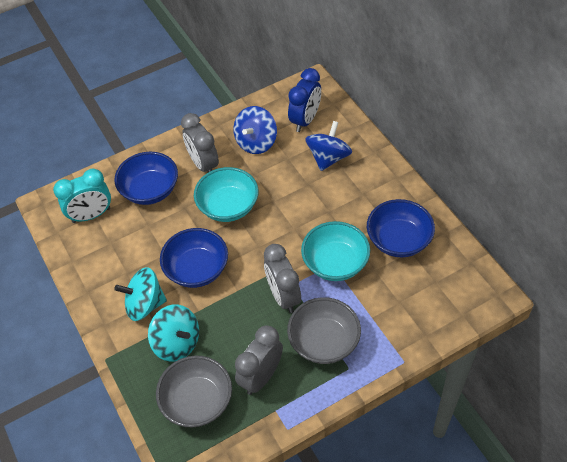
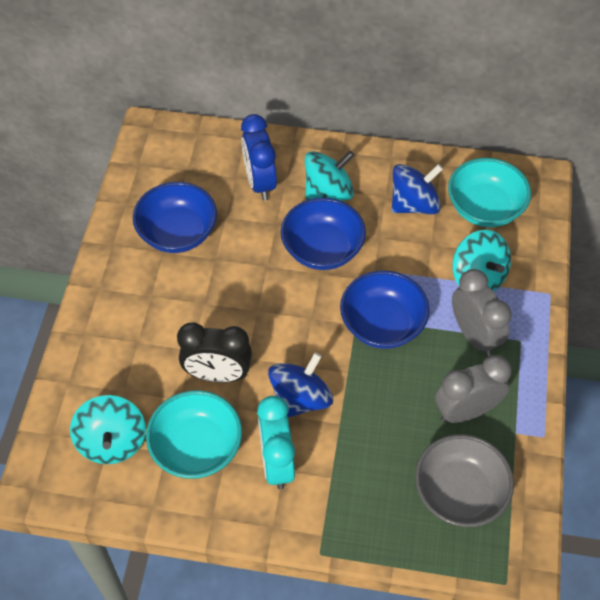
black clock: 0 -> 1
grey bowl: 2 -> 1
grey clock: 3 -> 2
turquoise spinning top: 2 -> 3

